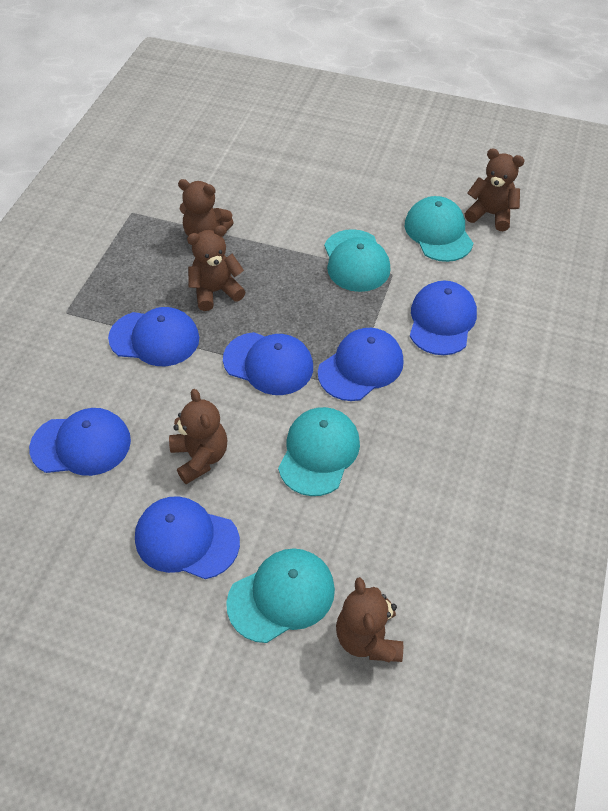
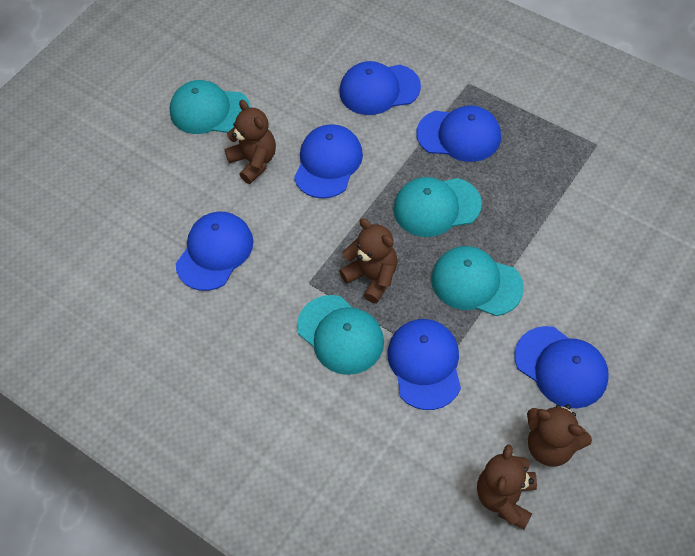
brown teddy bear: 5 -> 4

